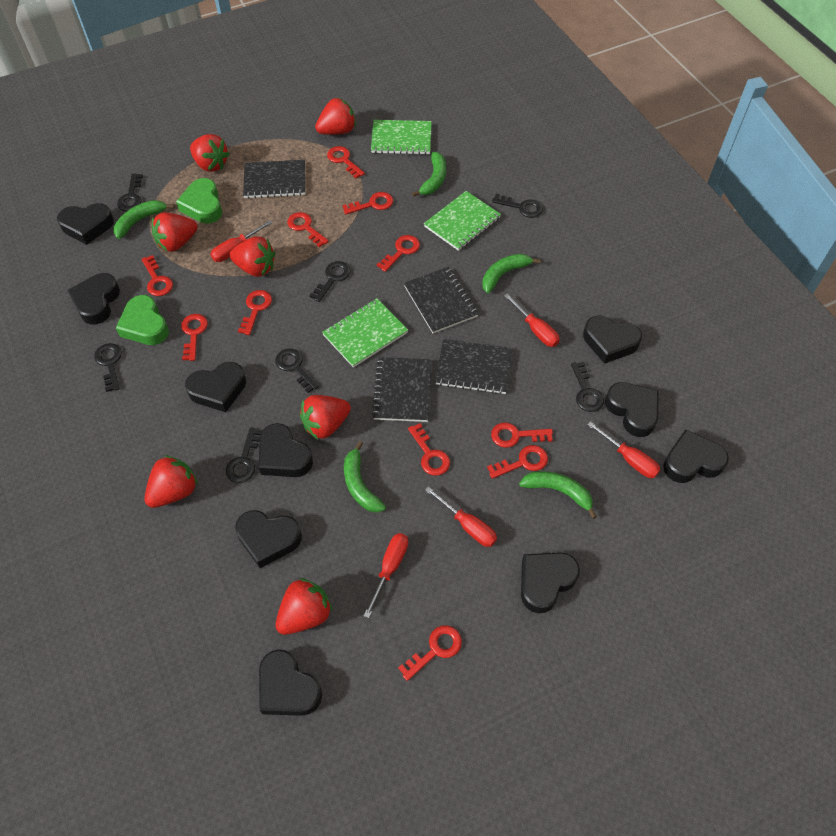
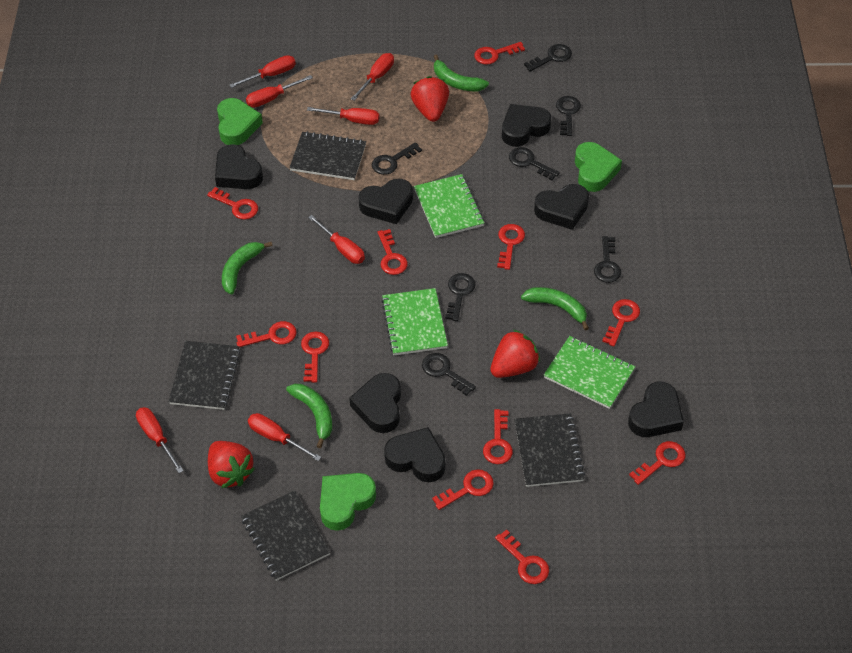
black heart: 10 -> 7
green banana: 5 -> 4
green heart: 2 -> 3
red screwdriver: 5 -> 7
red strawberry: 7 -> 3

